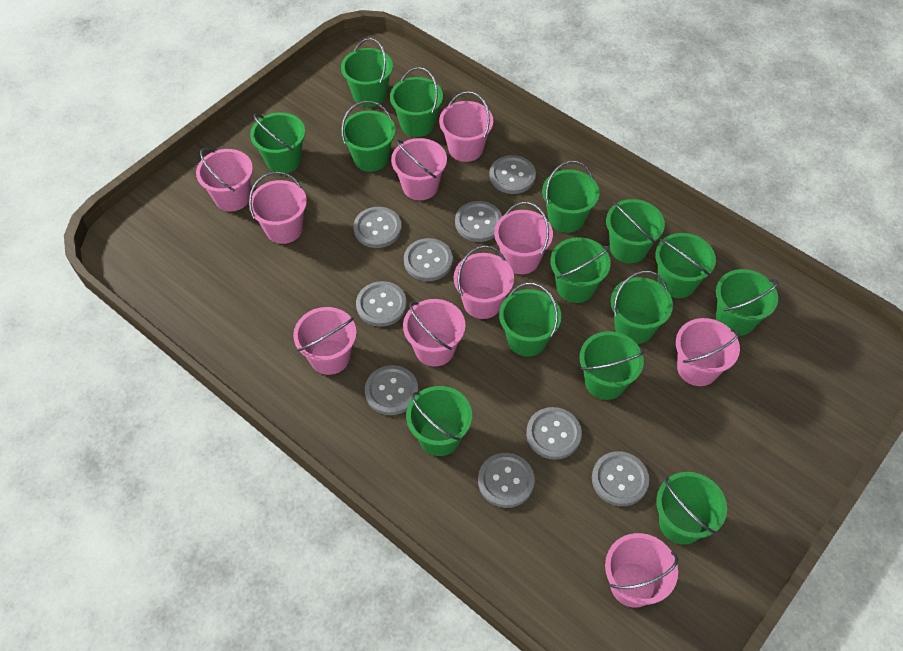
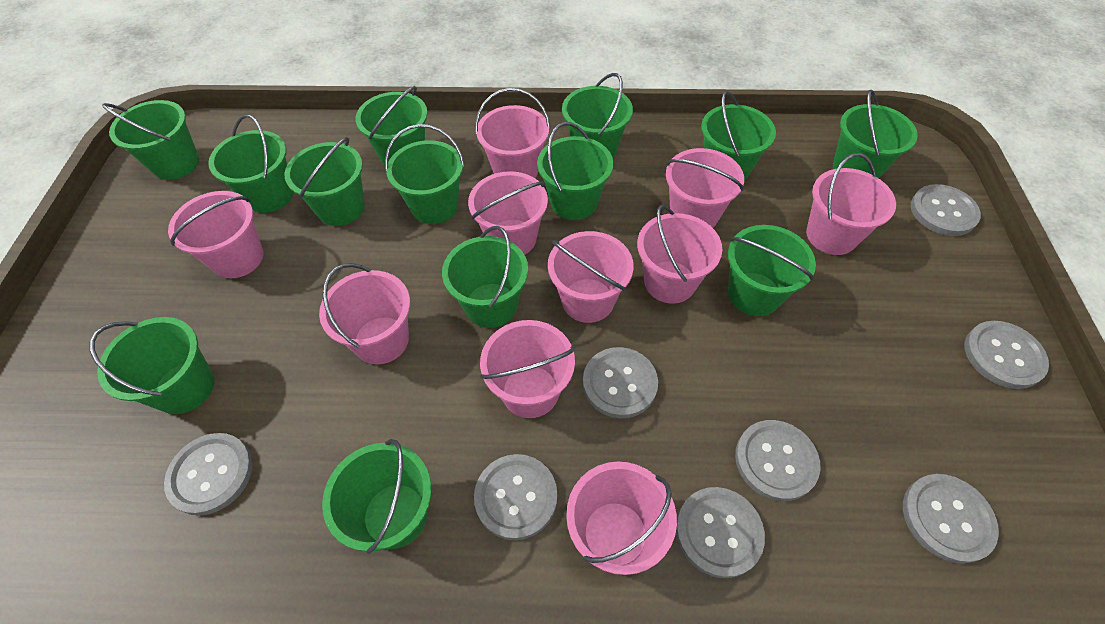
green bucket: 14 -> 13
grey button: 9 -> 8

